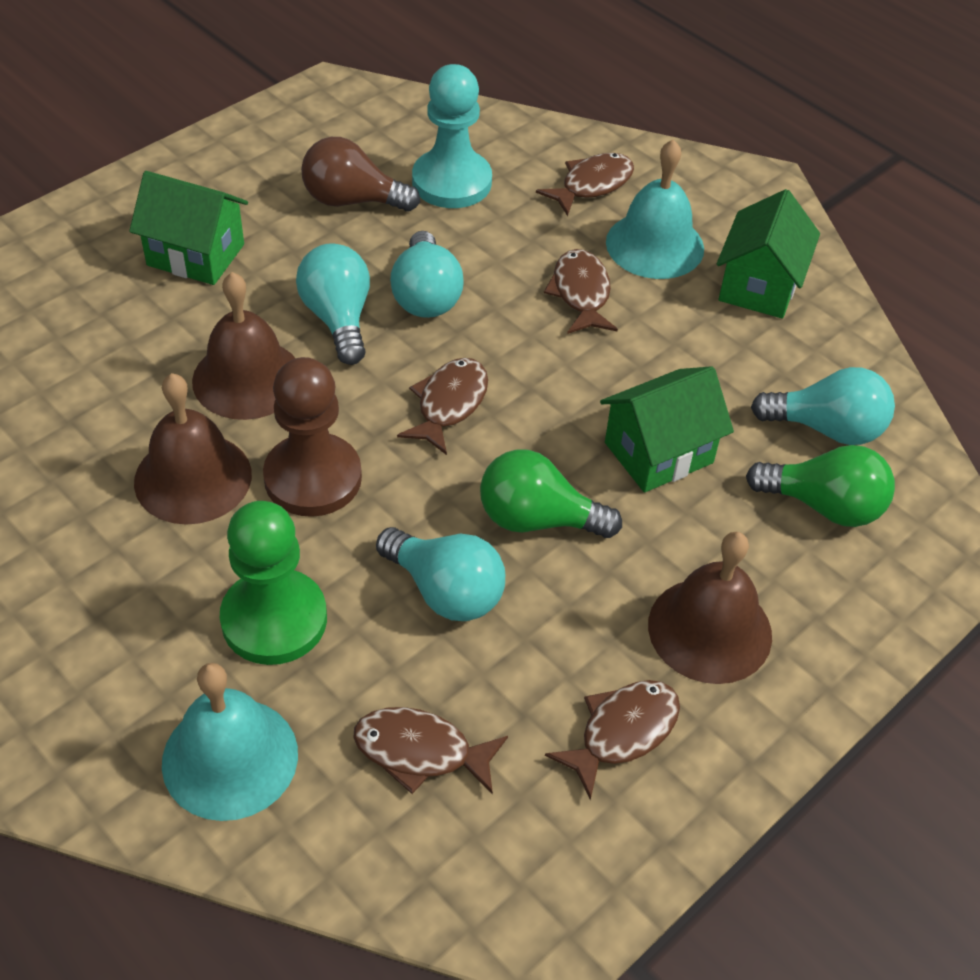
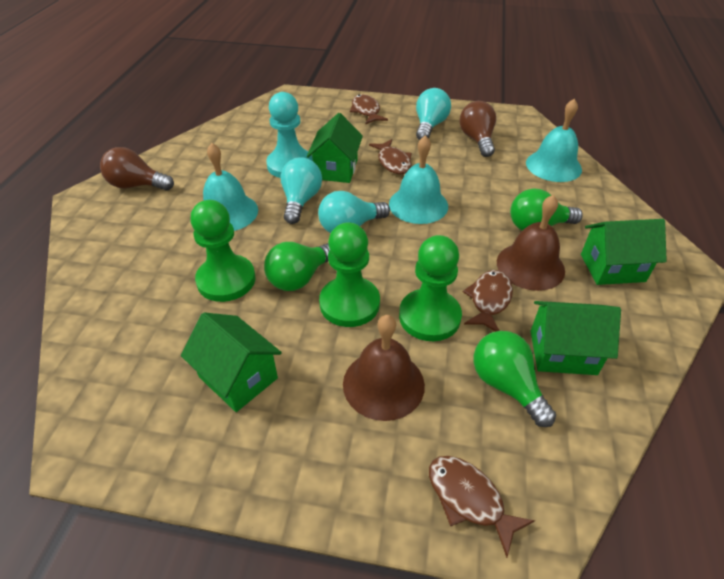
brown bell: 3 -> 2
brown fish: 5 -> 4
brown light bulb: 1 -> 2
brown pawn: 1 -> 0
green house: 3 -> 4
green light bulb: 2 -> 3
green pawn: 1 -> 3
turquoise bell: 2 -> 3
turquoise light bulb: 4 -> 3

